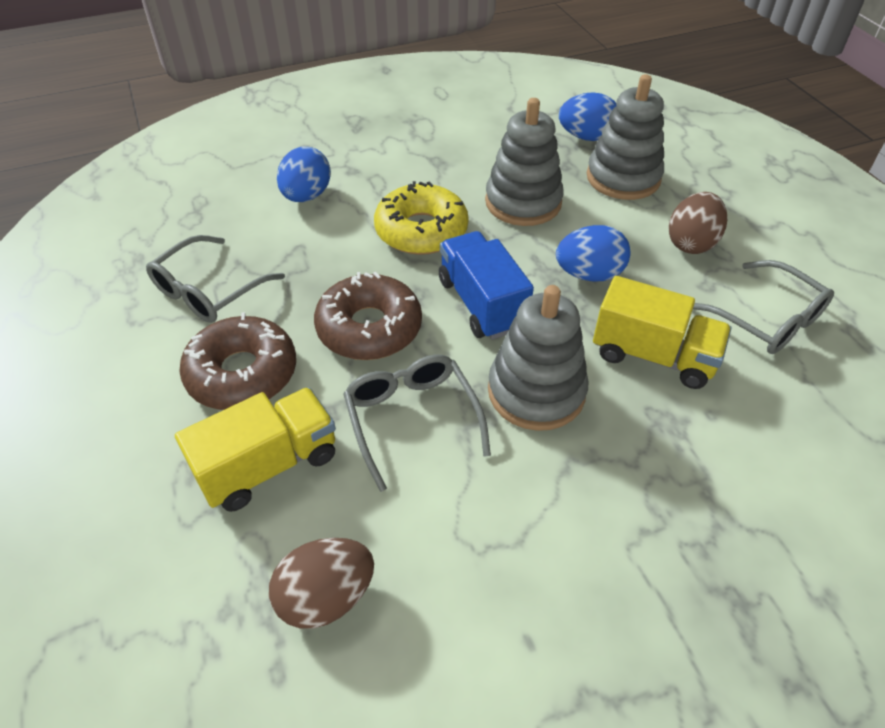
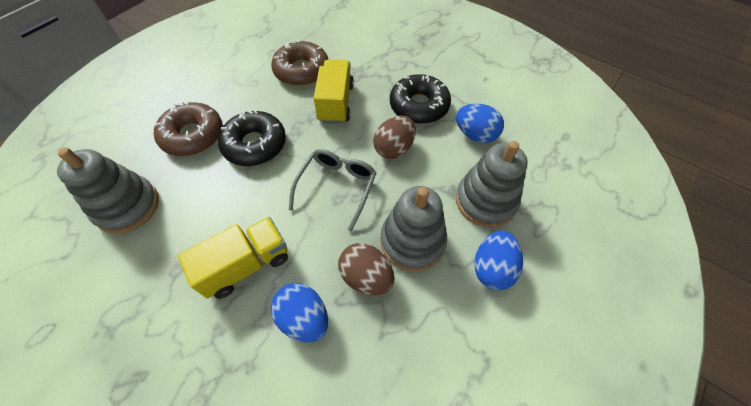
black donut: 0 -> 2
blue truck: 1 -> 0
grey glasses: 3 -> 1
yellow donut: 1 -> 0

